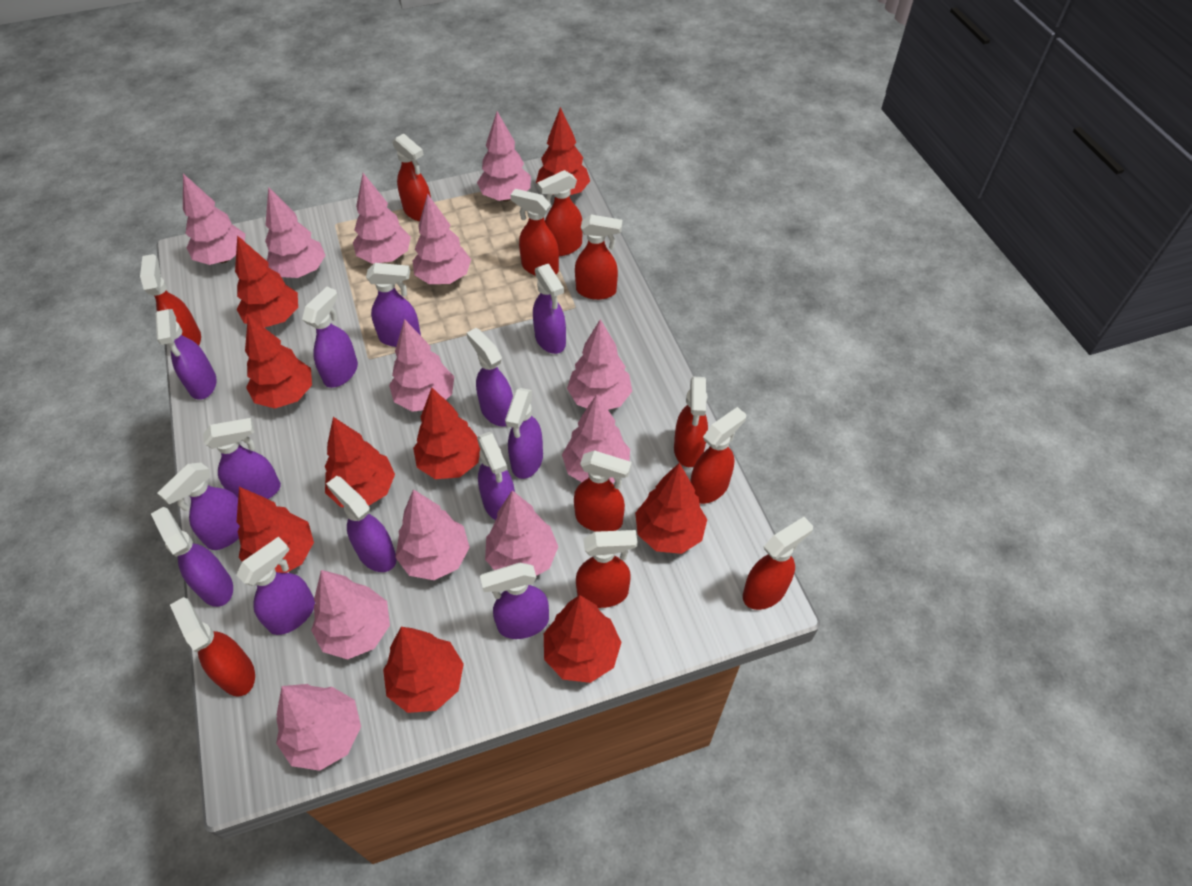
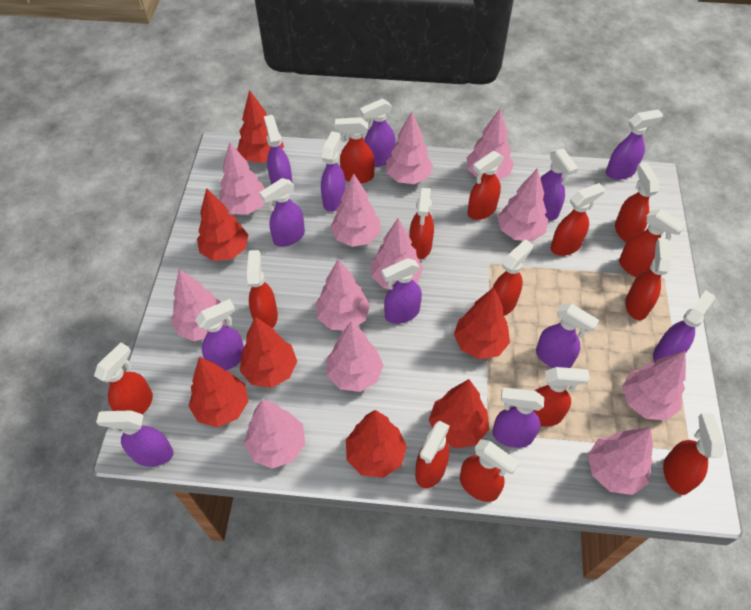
purple spray bottle: 13 -> 12
red spray bottle: 11 -> 14
red tree: 9 -> 7

